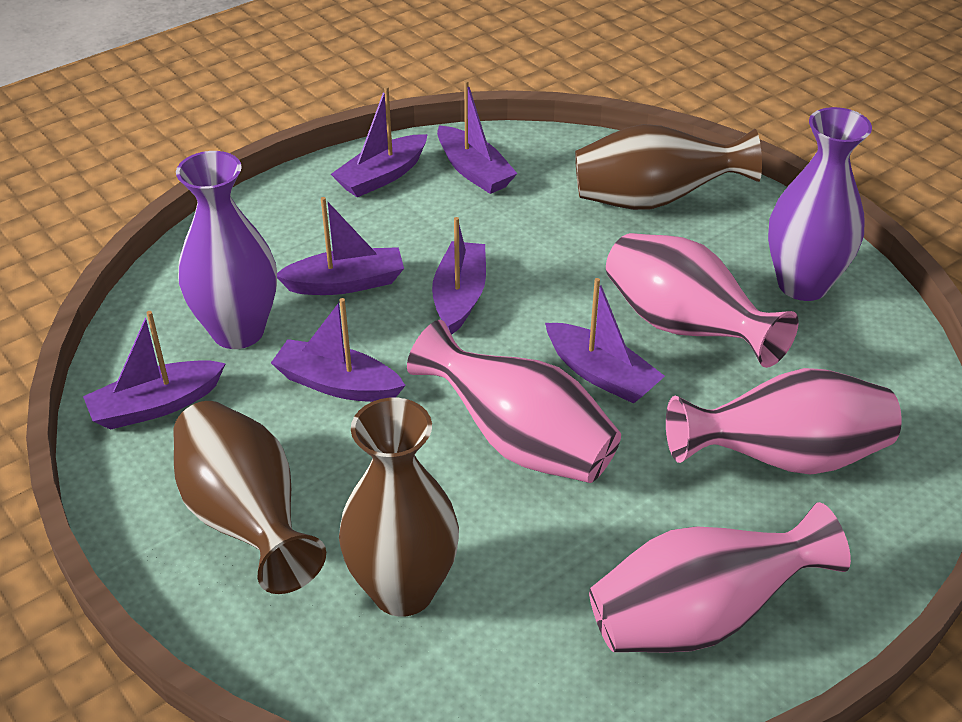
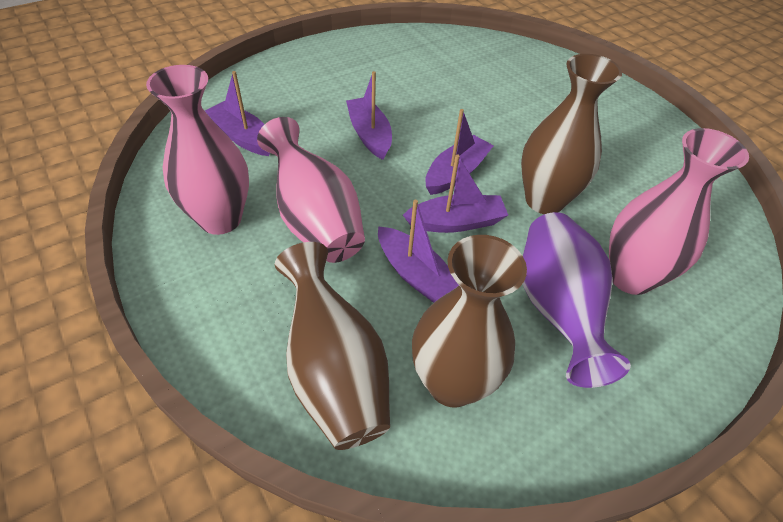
pink vase: 4 -> 3
purple boat: 7 -> 5
purple vase: 2 -> 1

